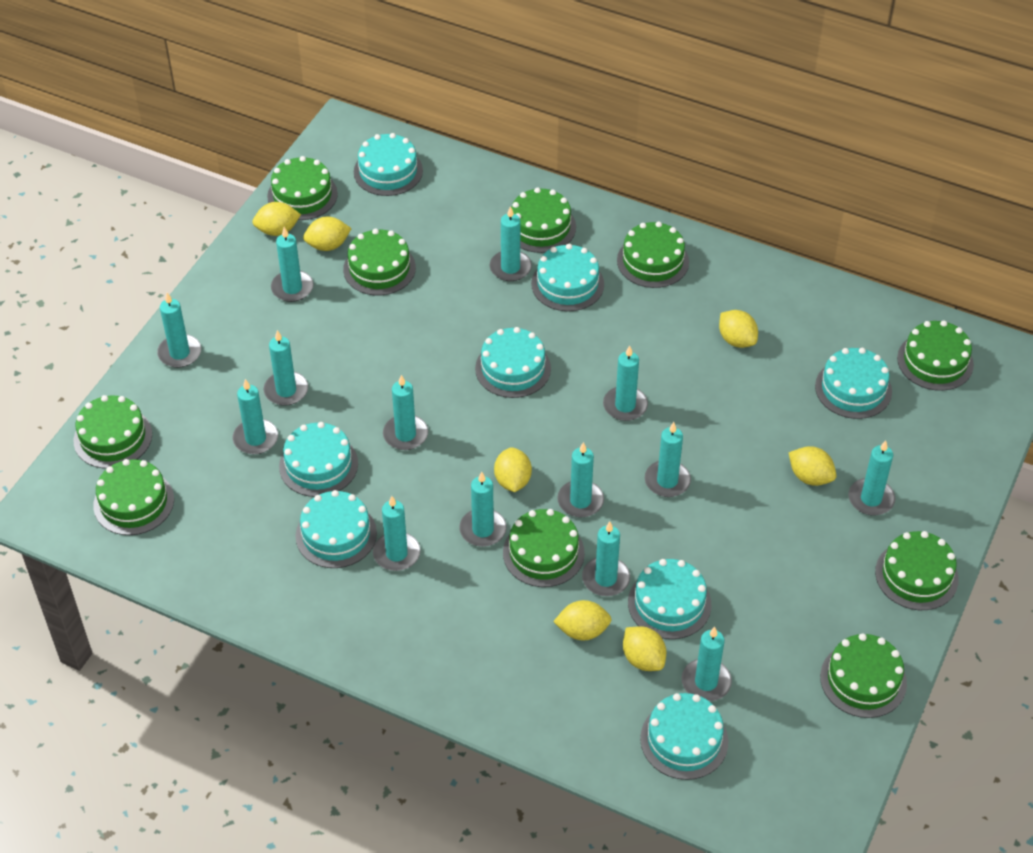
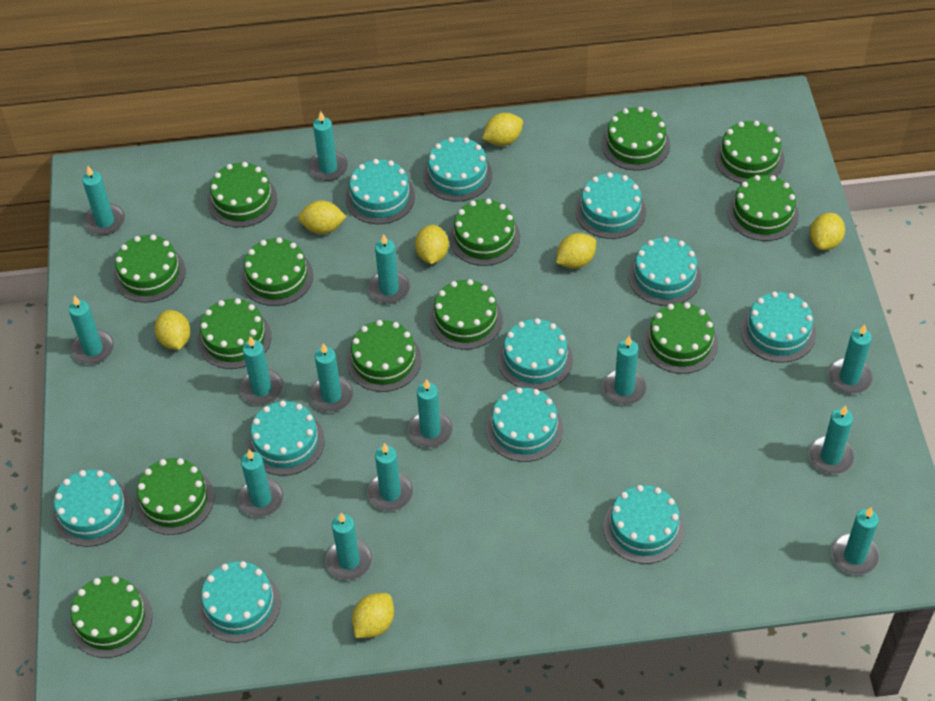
green cake: 10 -> 13
turquoise cake: 8 -> 11

